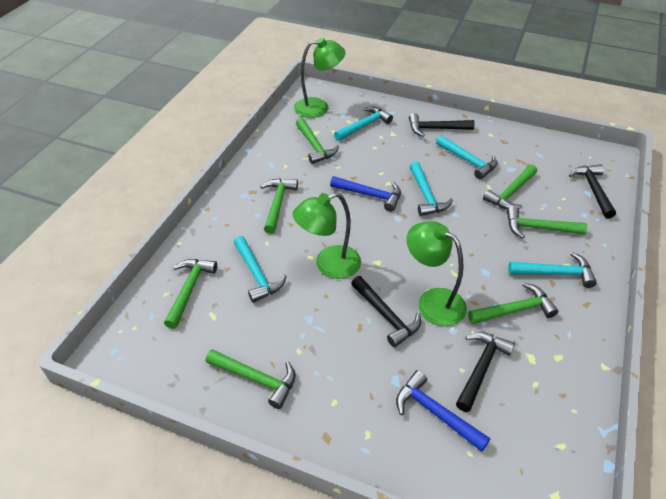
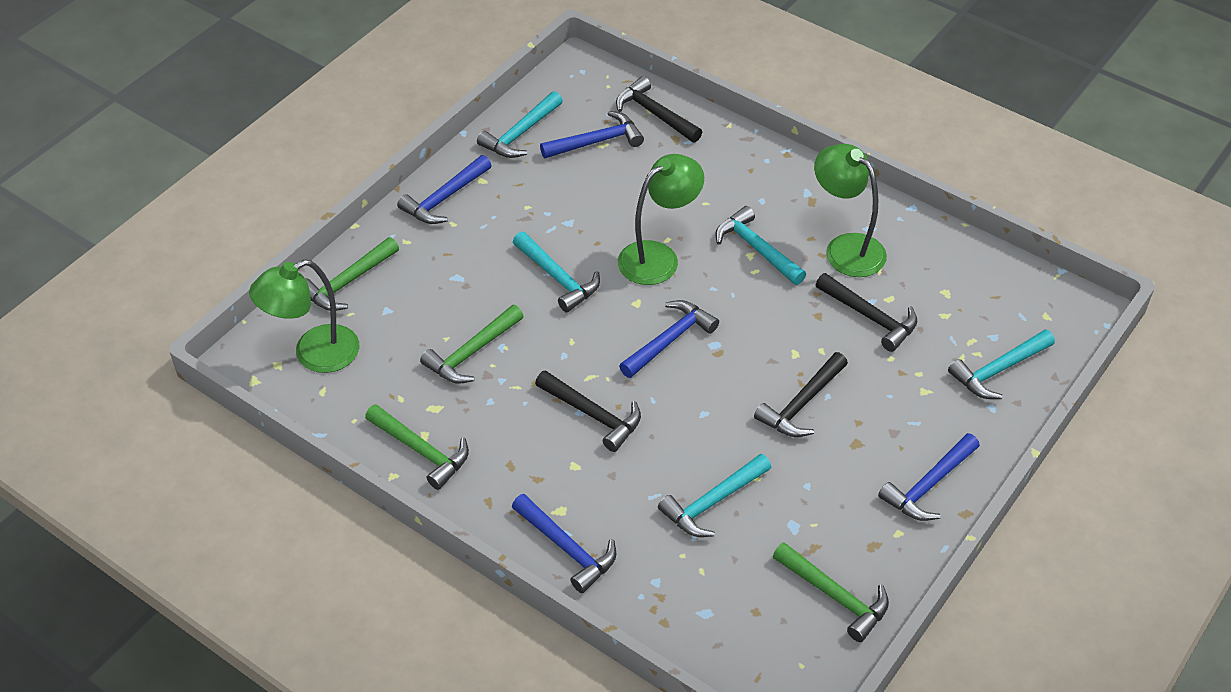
blue hammer: 2 -> 5
green hammer: 7 -> 4

